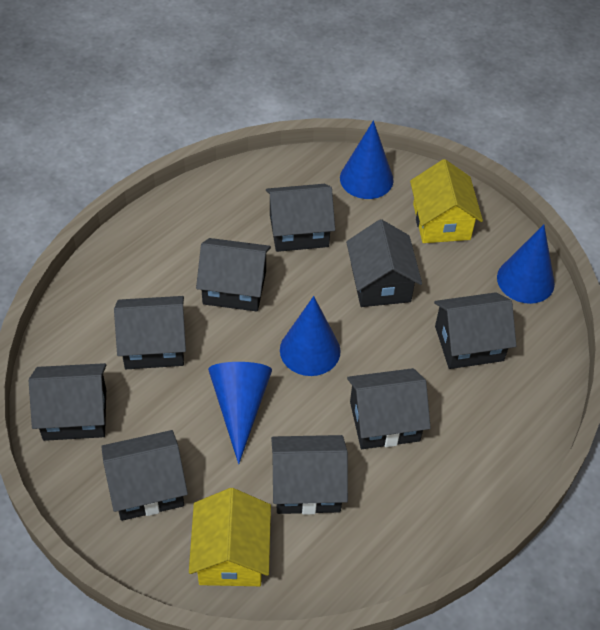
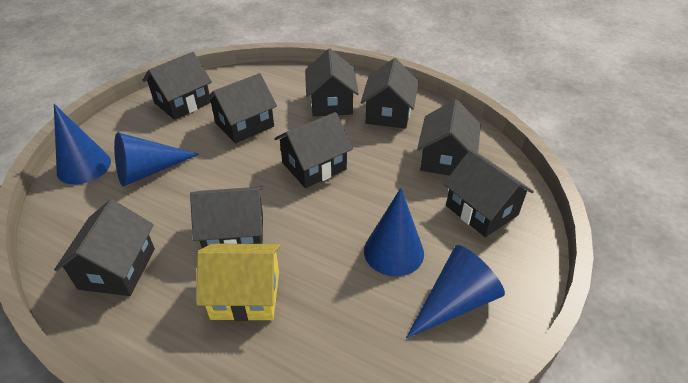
yellow house: 2 -> 1

